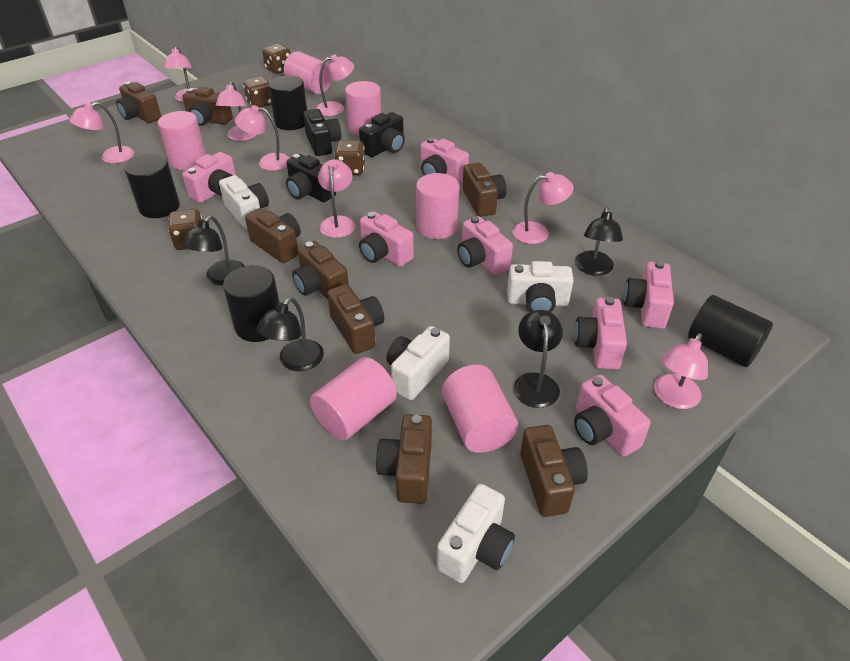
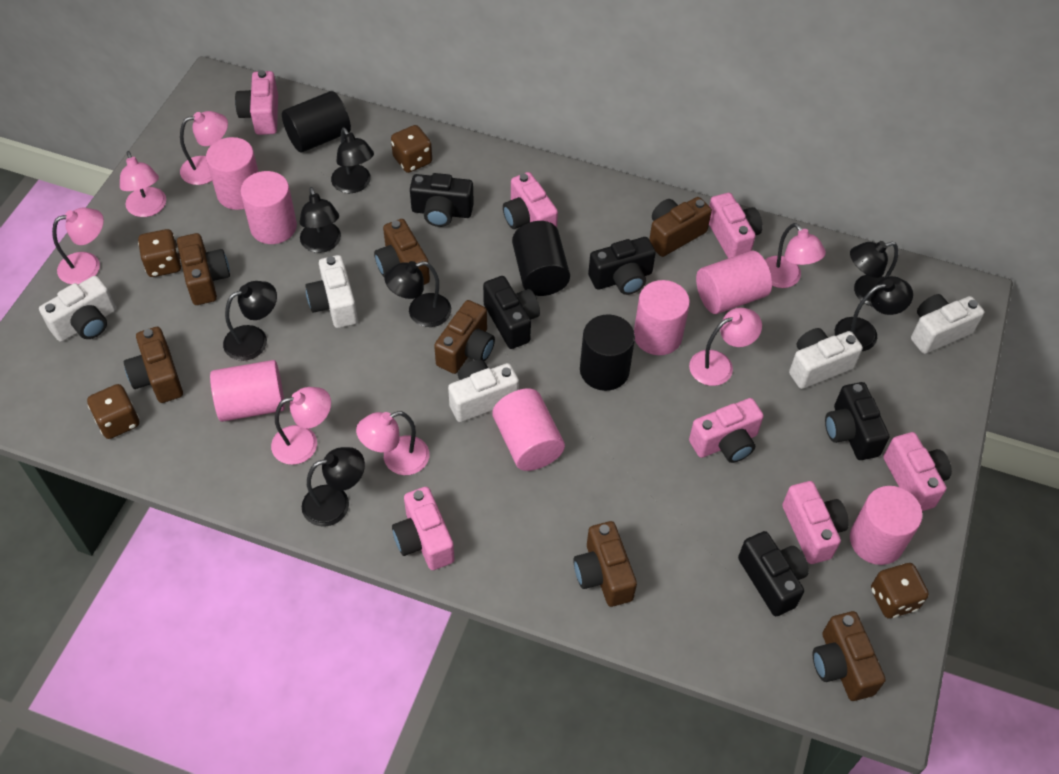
black camera: 3 -> 5
black cylinder: 4 -> 3
black lamp: 4 -> 7
brown camera: 8 -> 7
pink cylinder: 6 -> 7
pink lamp: 8 -> 7
white camera: 4 -> 5

